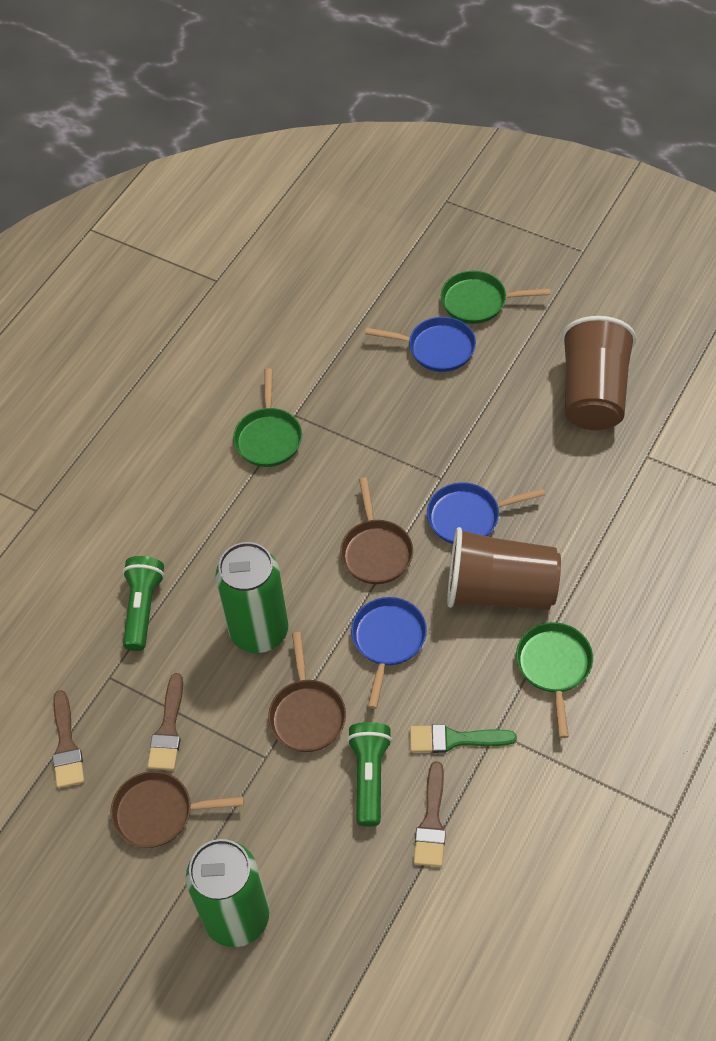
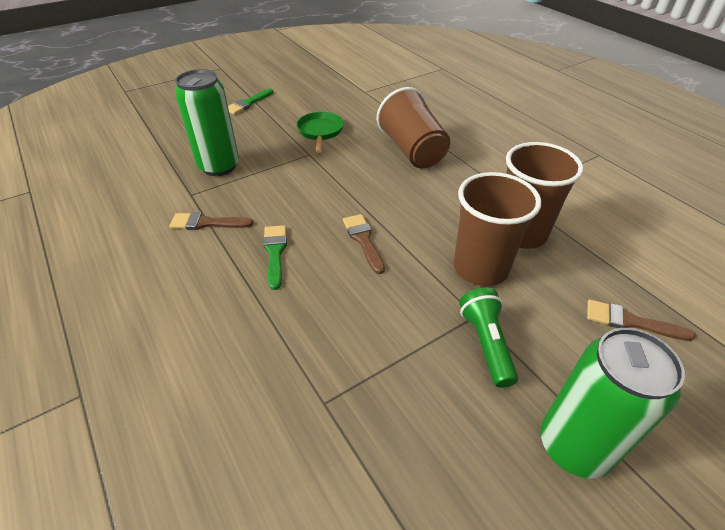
blue pan: 3 -> 0
brown cup: 2 -> 3
brown pan: 3 -> 0
green brush: 1 -> 2
green flashlight: 2 -> 1
green pan: 3 -> 1

